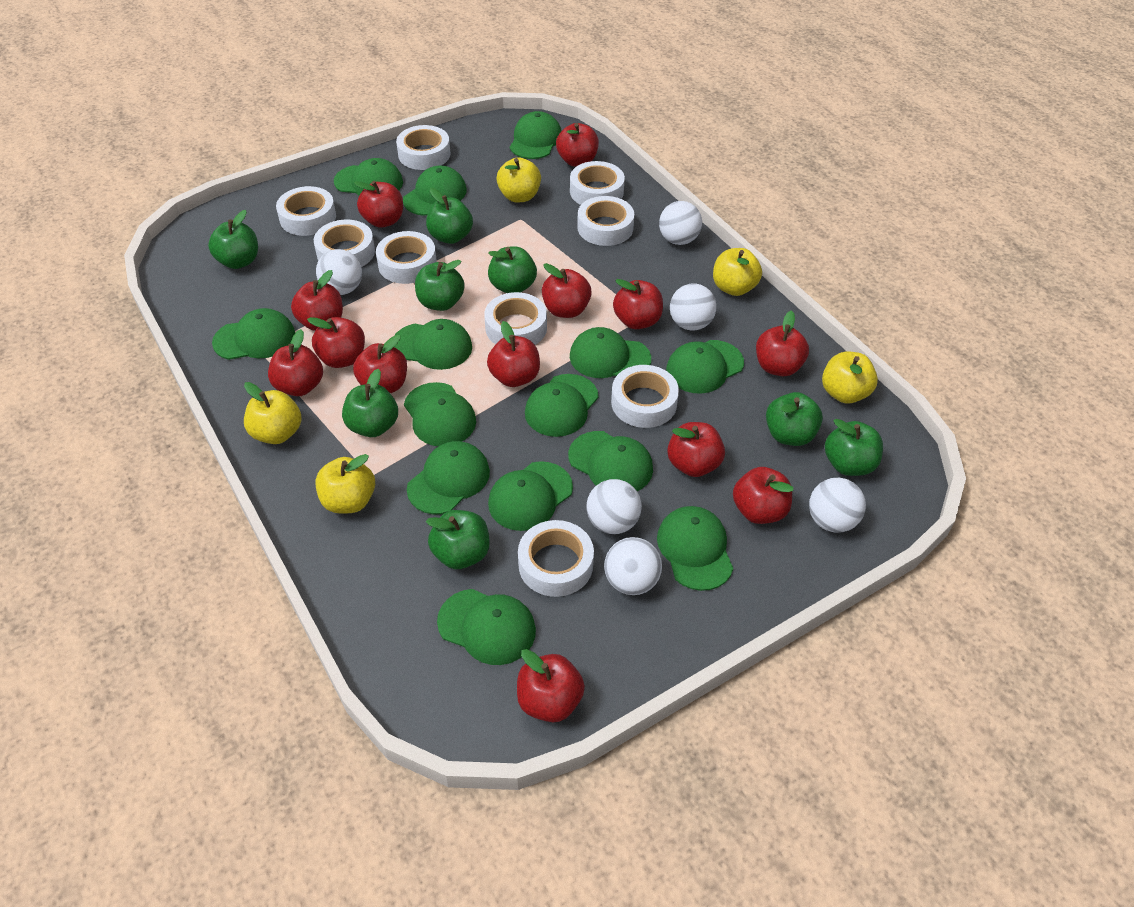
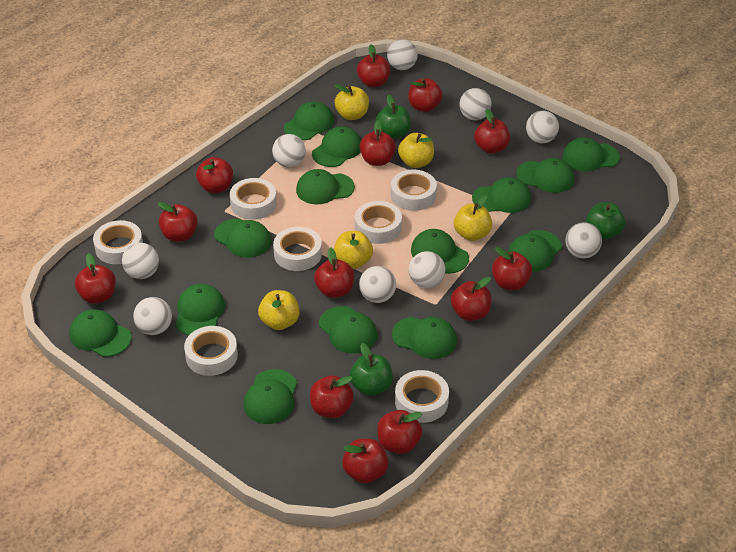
green apple: 8 -> 3
white ball: 6 -> 9
white tape: 9 -> 7

